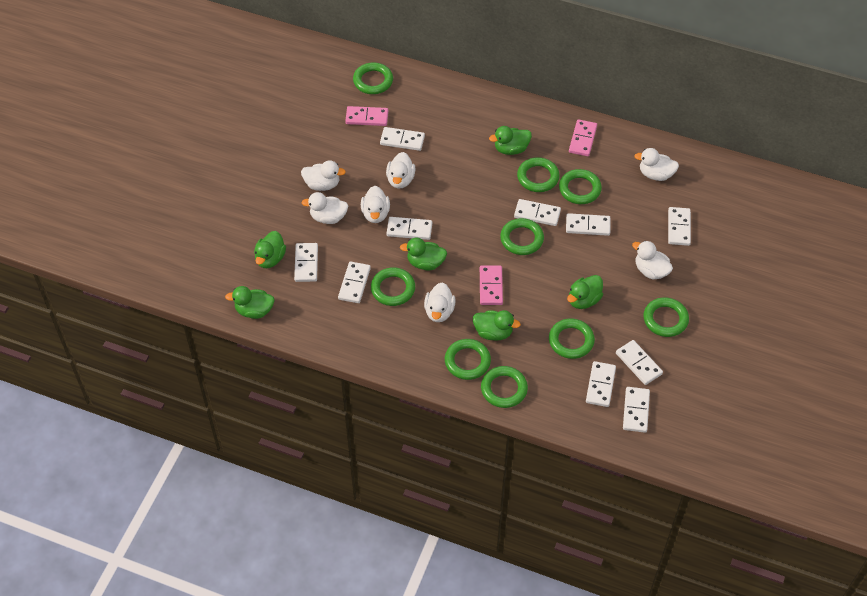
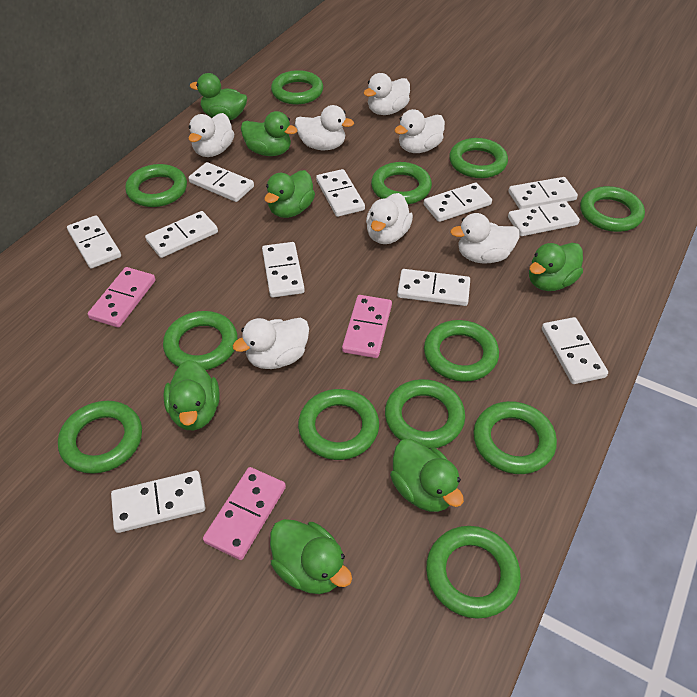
green duck: 6 -> 7
green ring: 9 -> 12
white domino: 10 -> 11

